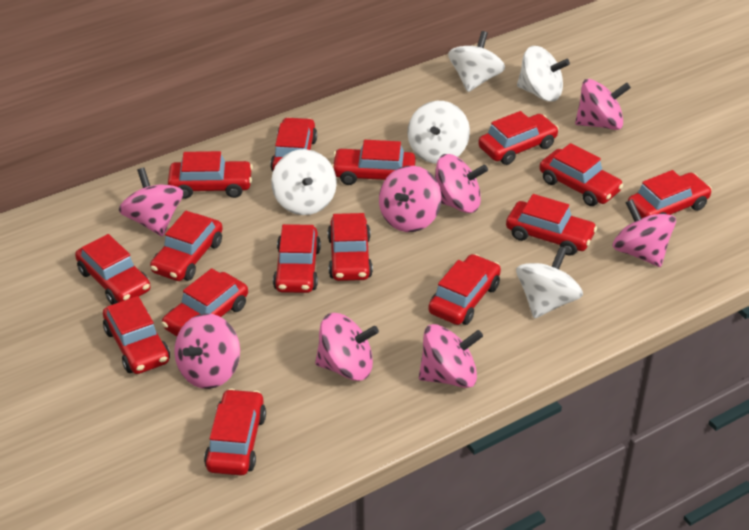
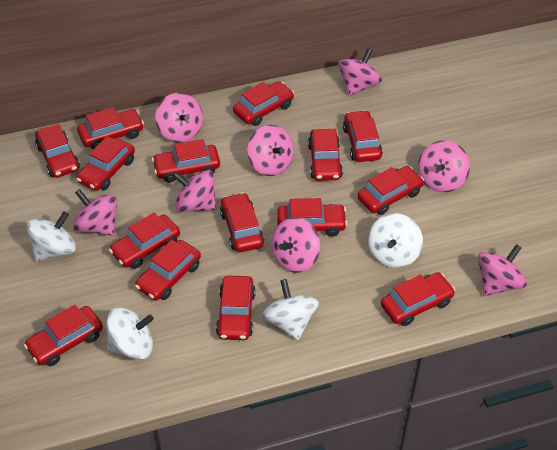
white spinning top: 5 -> 4

